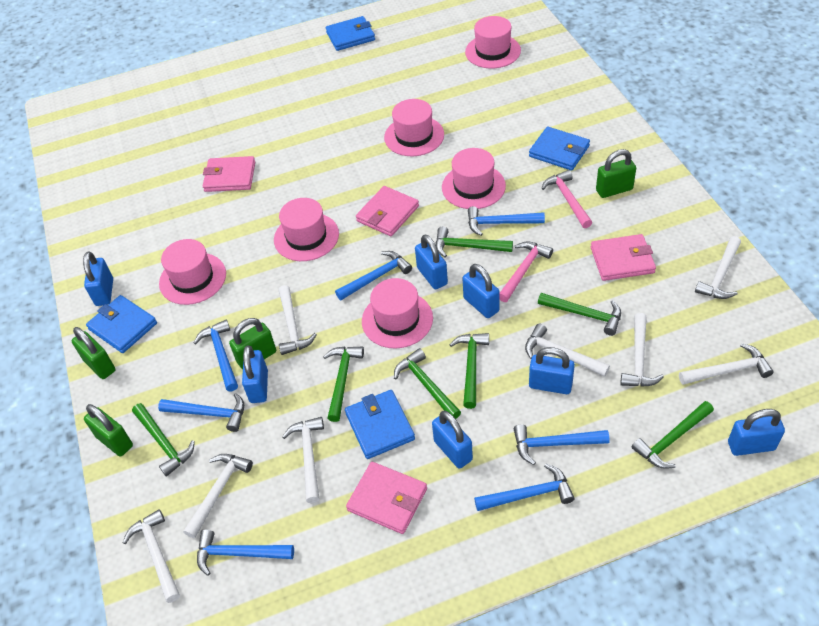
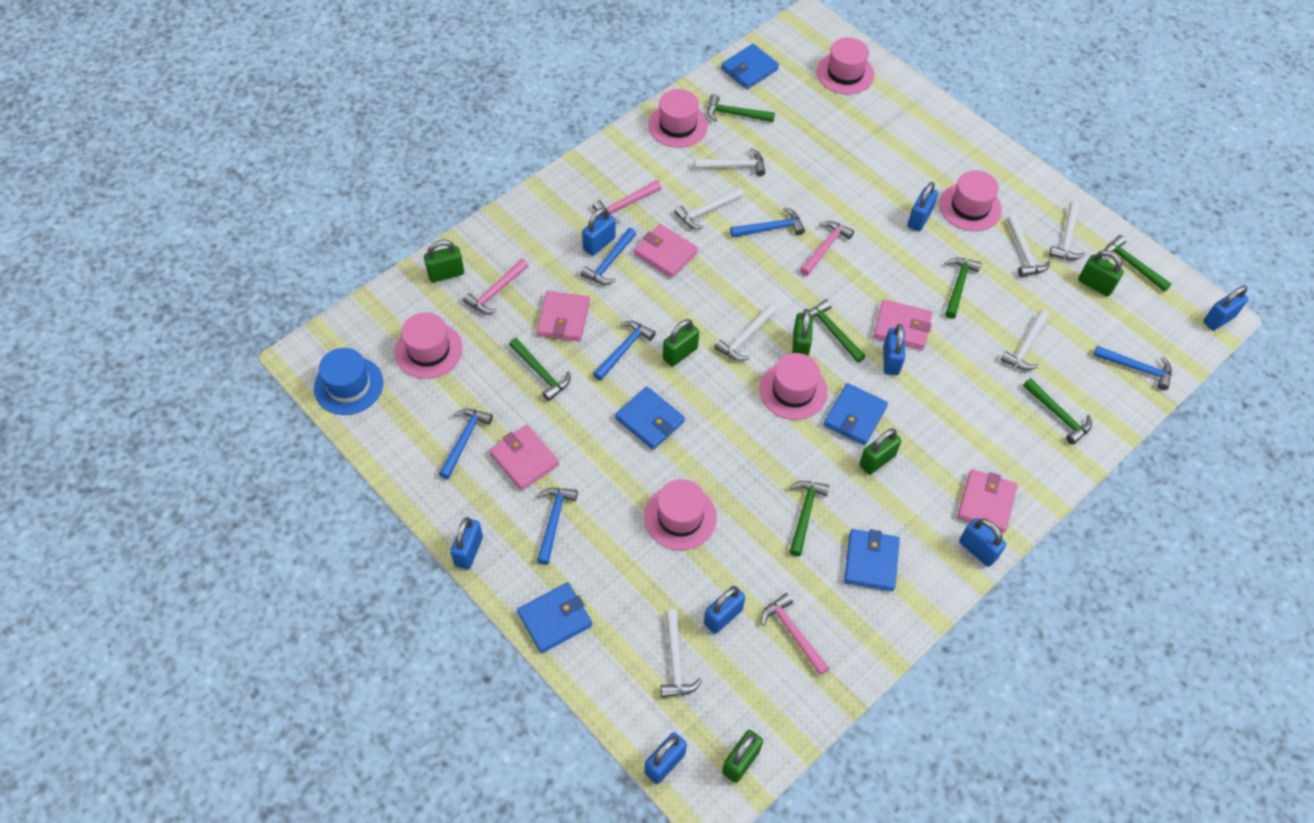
blue hammer: 7 -> 6
blue hat: 0 -> 1
blue padlock: 7 -> 8
blue wallet: 4 -> 5
green padlock: 4 -> 6
pink hammer: 2 -> 4
pink wallet: 4 -> 5
white hammer: 8 -> 7

